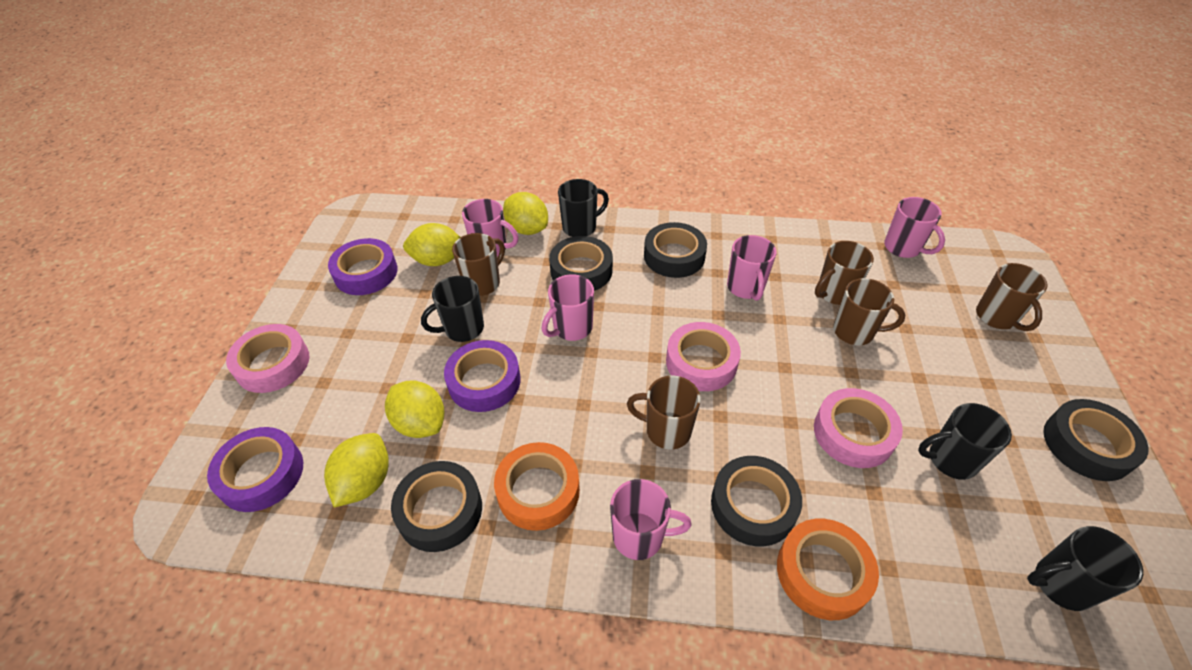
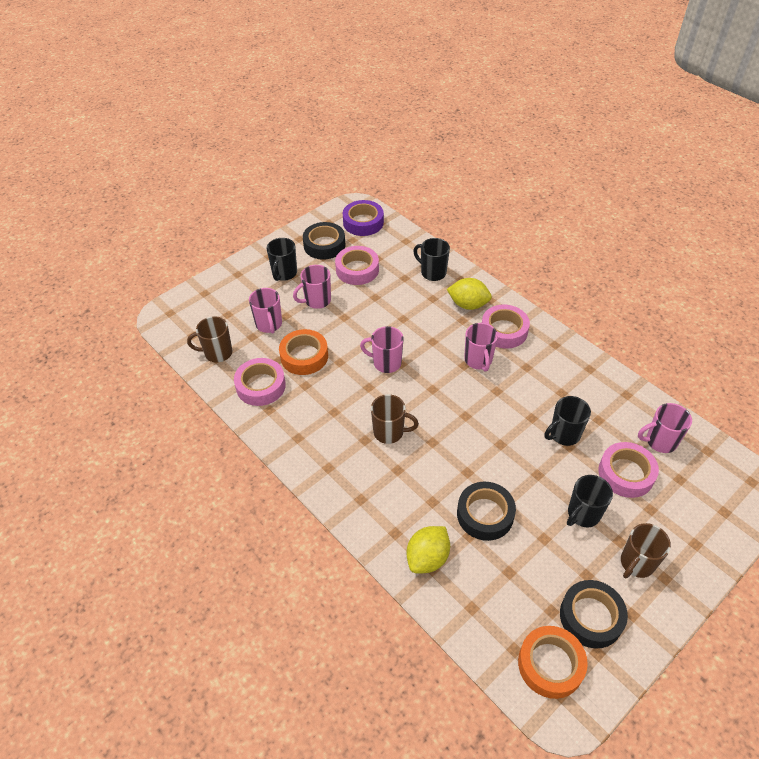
black tape: 5 -> 3
brown mug: 5 -> 3
pink tape: 3 -> 4
purple tape: 3 -> 1
yellow lemon: 4 -> 2

